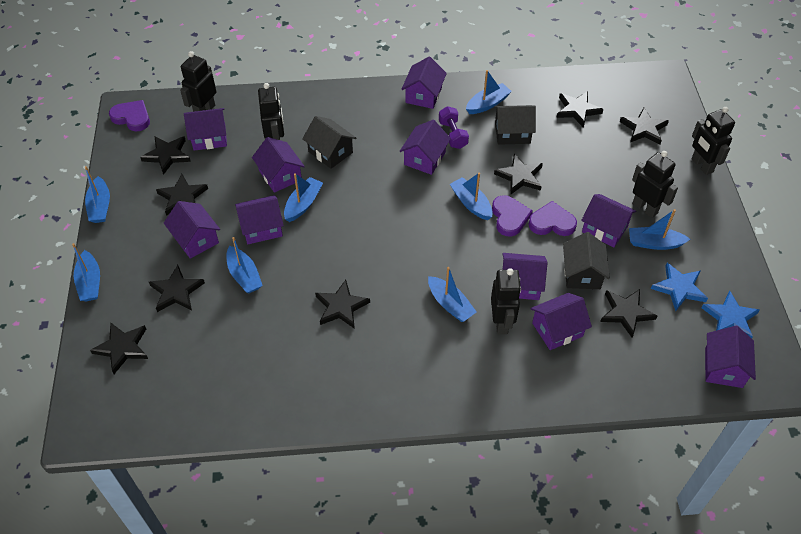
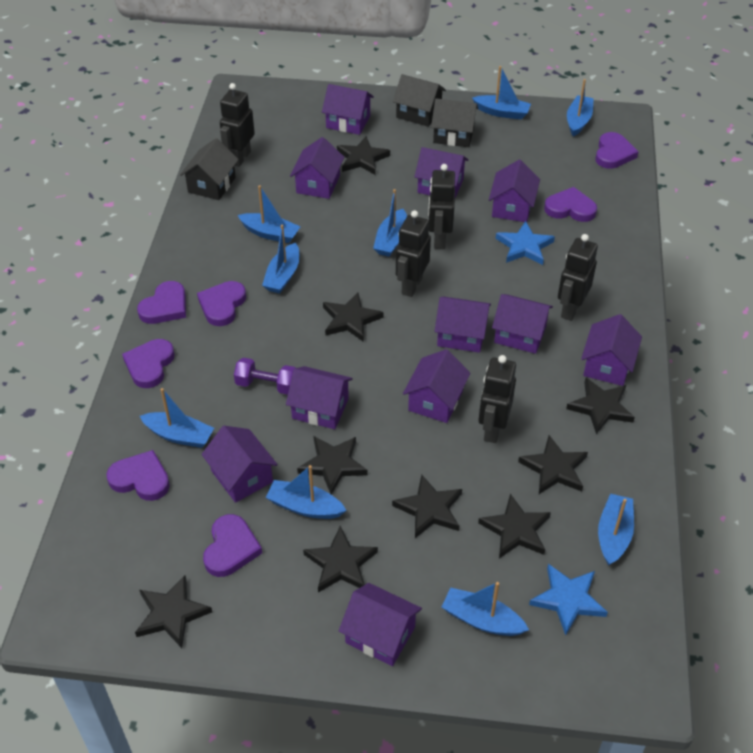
blue boat: 8 -> 9
purple heart: 3 -> 7
purple house: 10 -> 11

